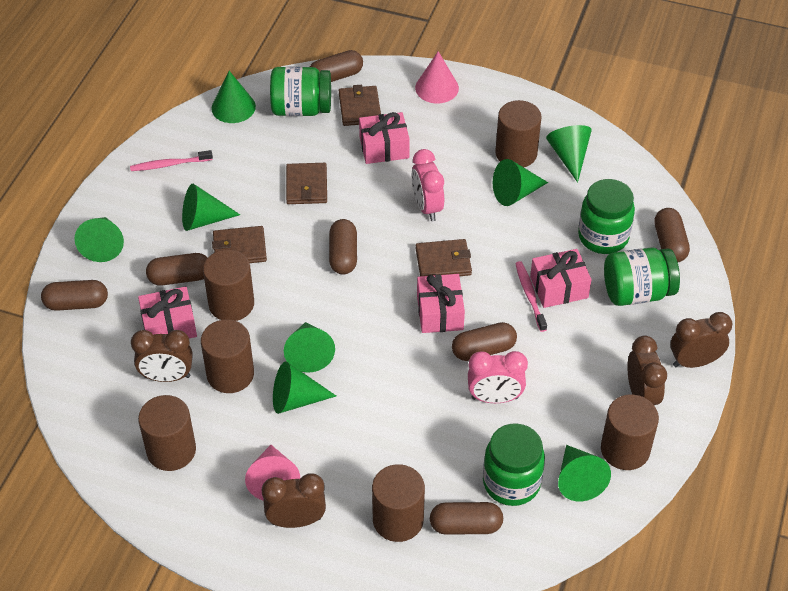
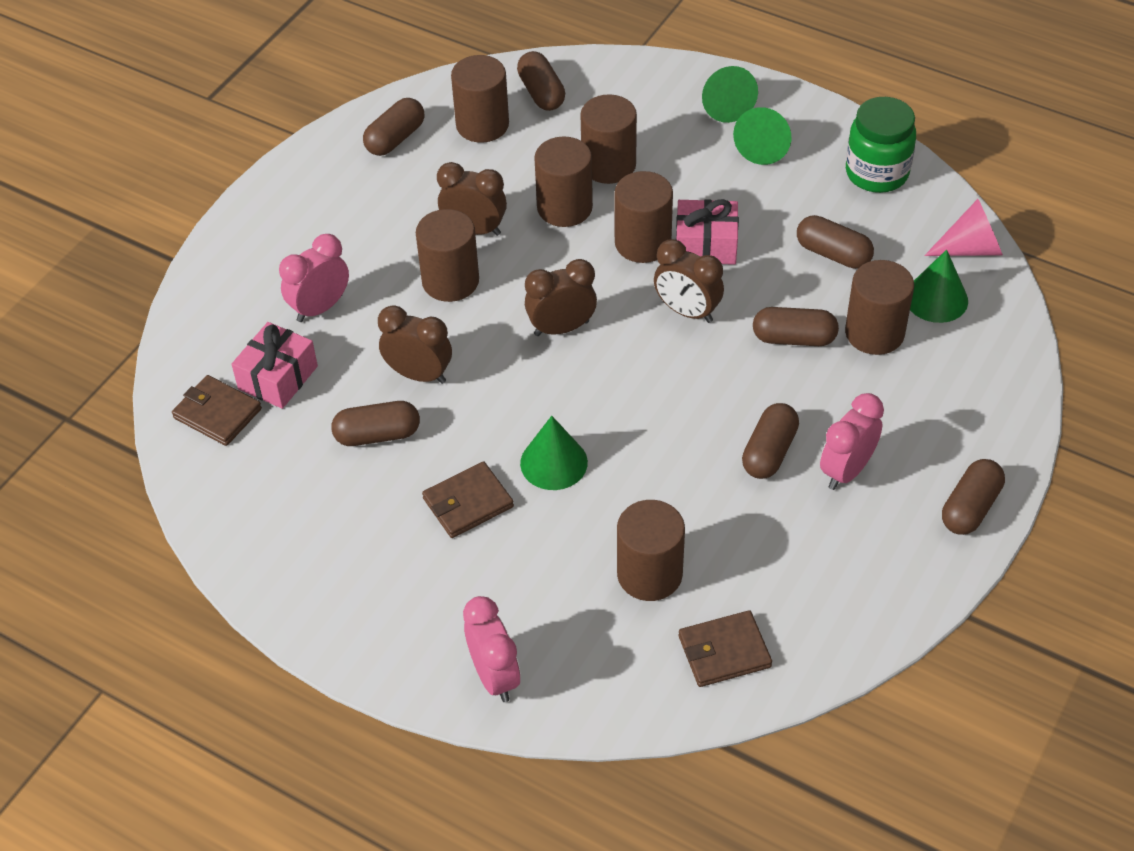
brown cylinder: 6 -> 7
brown wallet: 4 -> 3
green cone: 8 -> 4
green jar: 4 -> 1
pink clock: 2 -> 3
pink cone: 2 -> 1
pink gift: 4 -> 2
pink toothbrush: 2 -> 0

